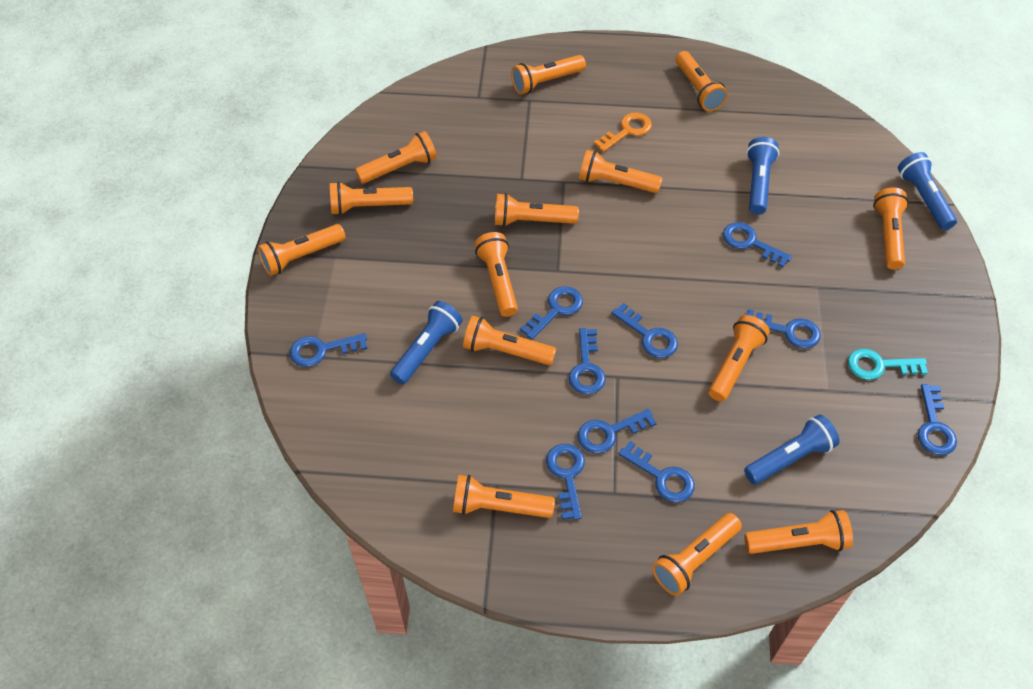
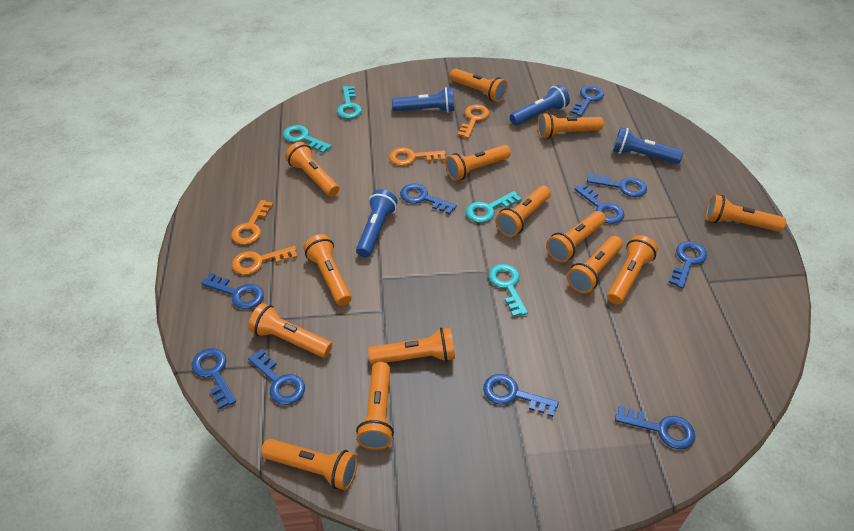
orange key: 1 -> 4
turquoise key: 1 -> 4

